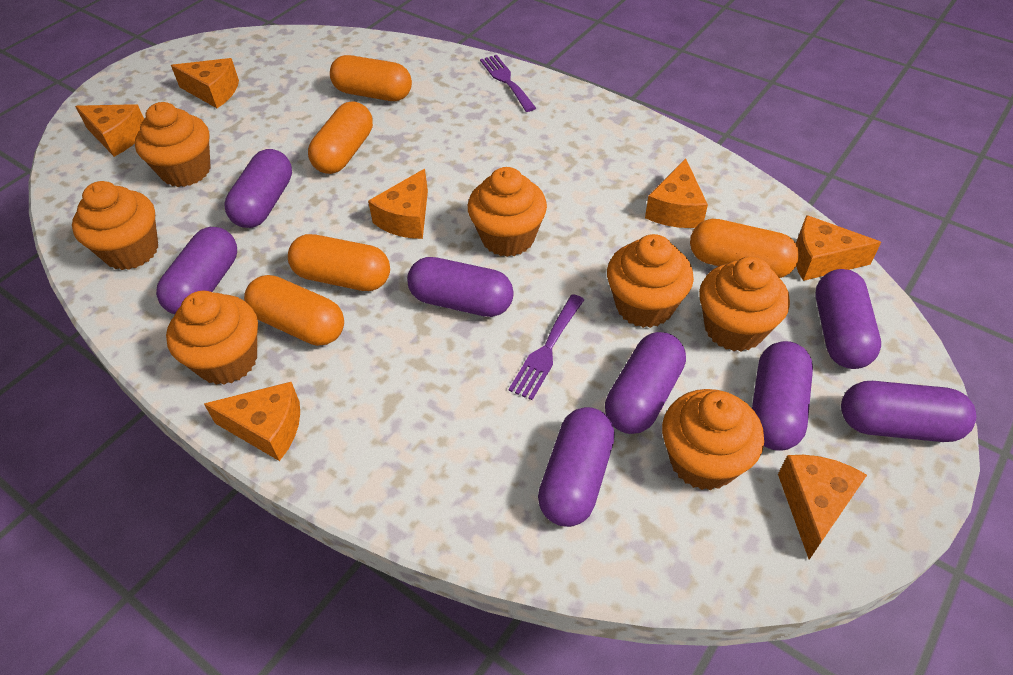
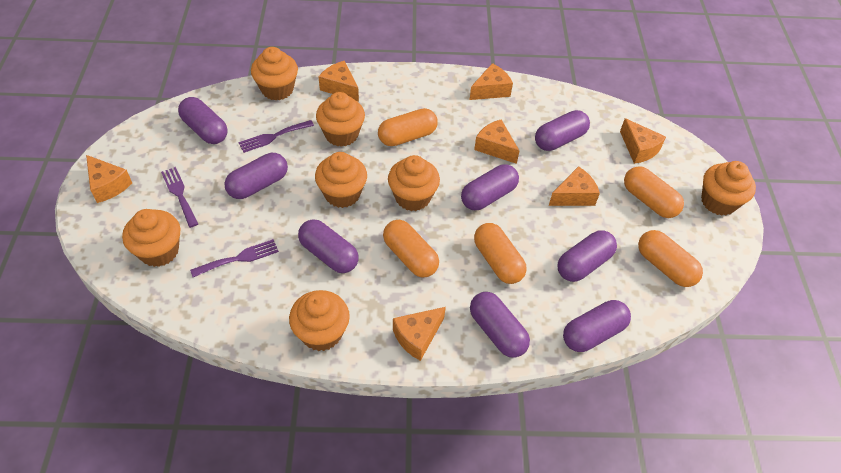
purple fork: 2 -> 3

